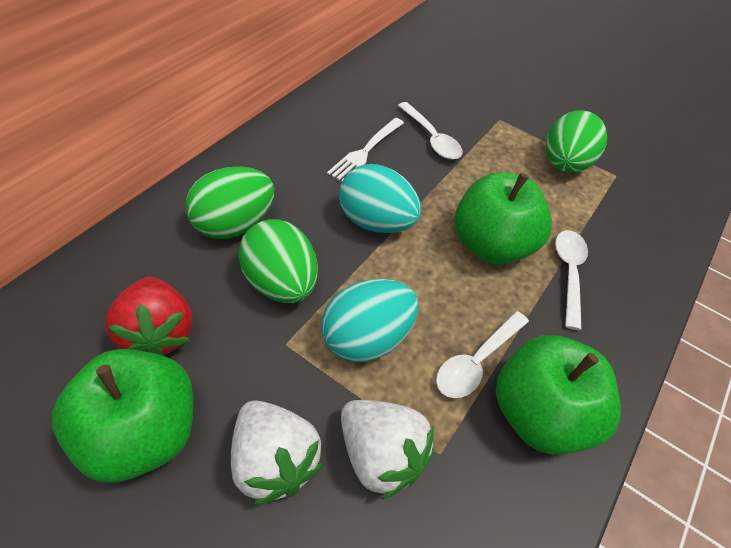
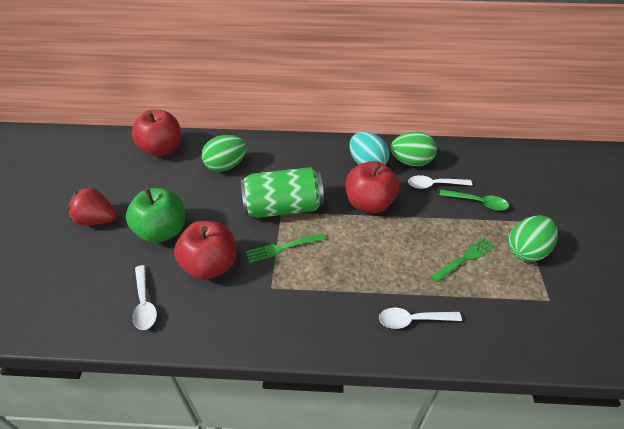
green apple: 3 -> 1
green can: 0 -> 1
green fork: 0 -> 2
green spoon: 0 -> 1
red apple: 0 -> 3
turquoise egg: 2 -> 1
white fork: 1 -> 0
white strawberry: 2 -> 0

